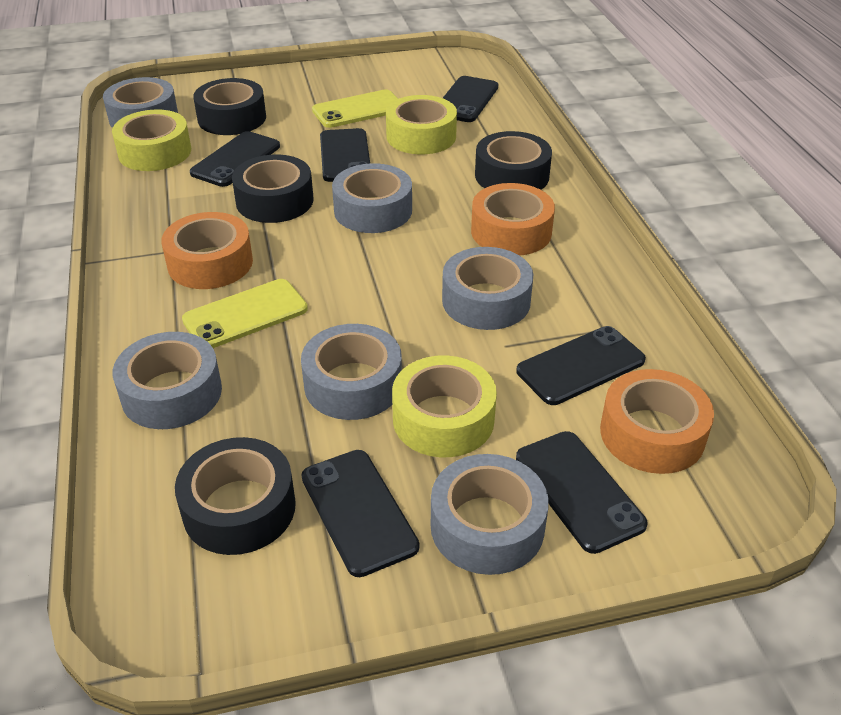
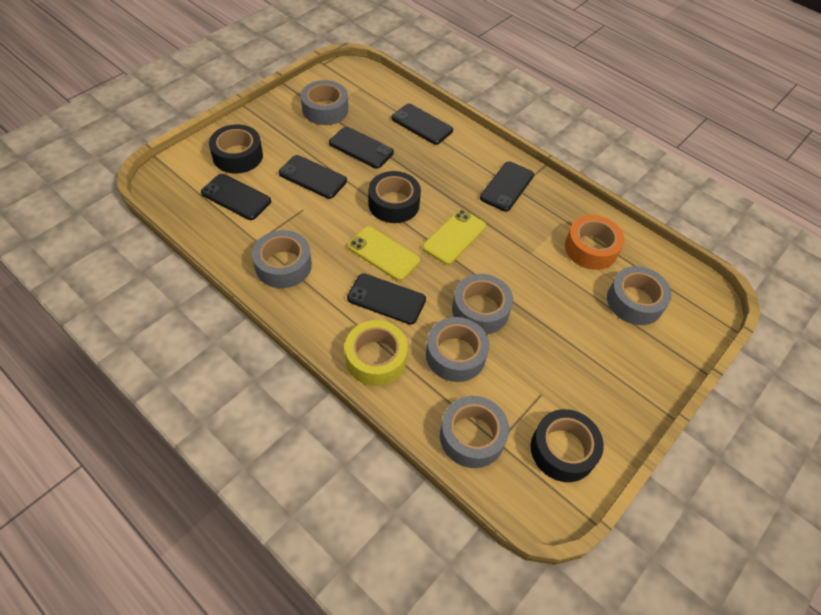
black tape: 4 -> 3
orange tape: 3 -> 1
yellow tape: 3 -> 1

